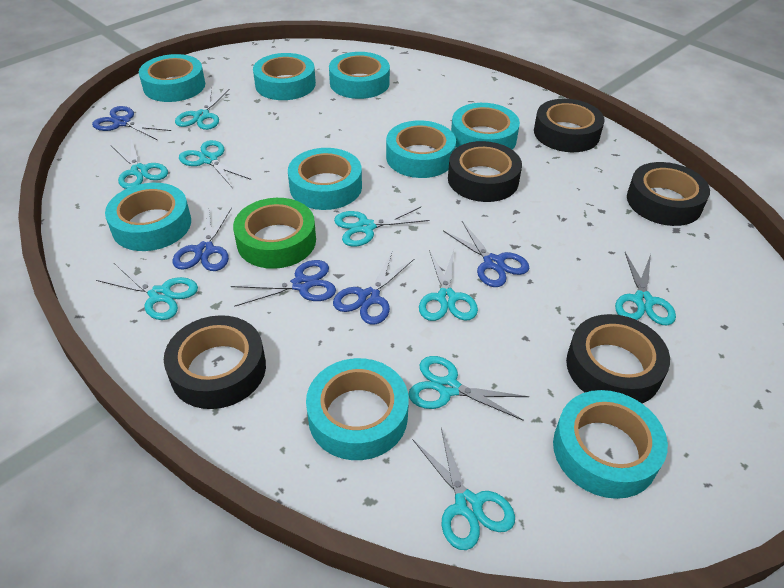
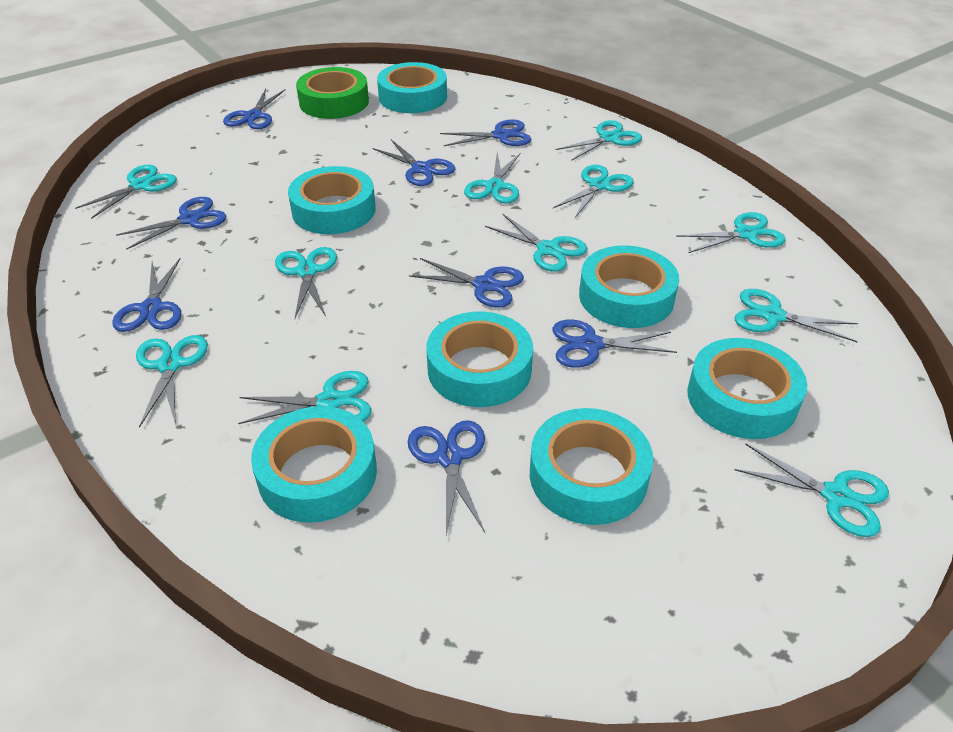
black tape: 5 -> 0
blue scissors: 5 -> 8
turquoise scissors: 9 -> 11
turquoise tape: 9 -> 7

